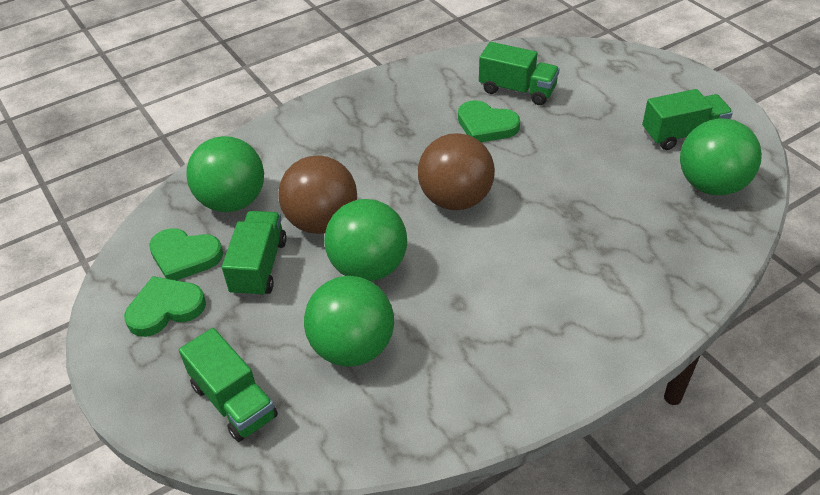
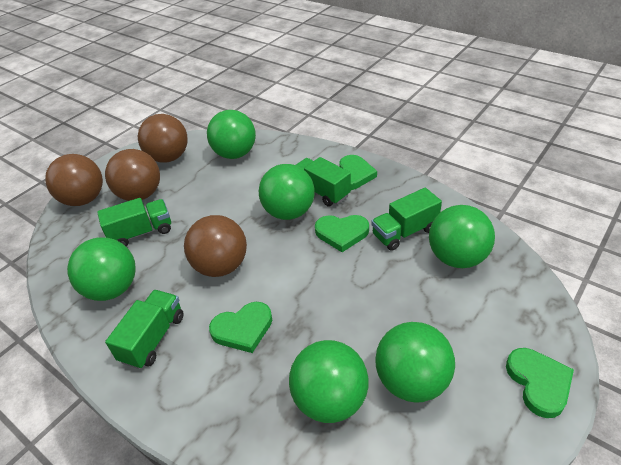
brown ball: 2 -> 4
green ball: 4 -> 6
green heart: 3 -> 4

